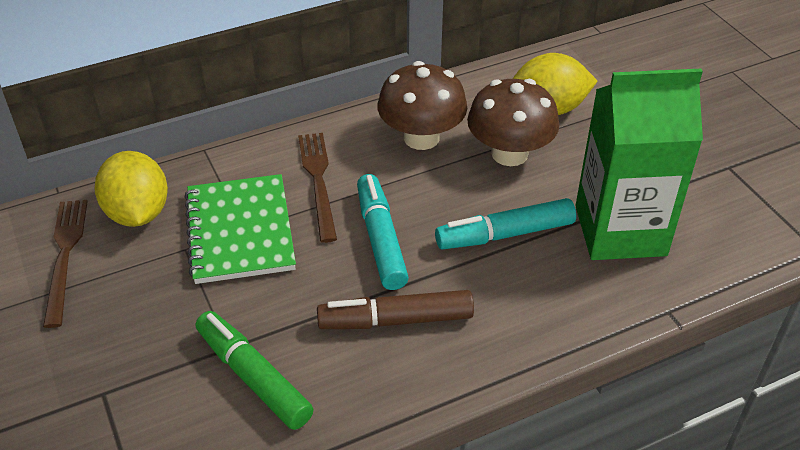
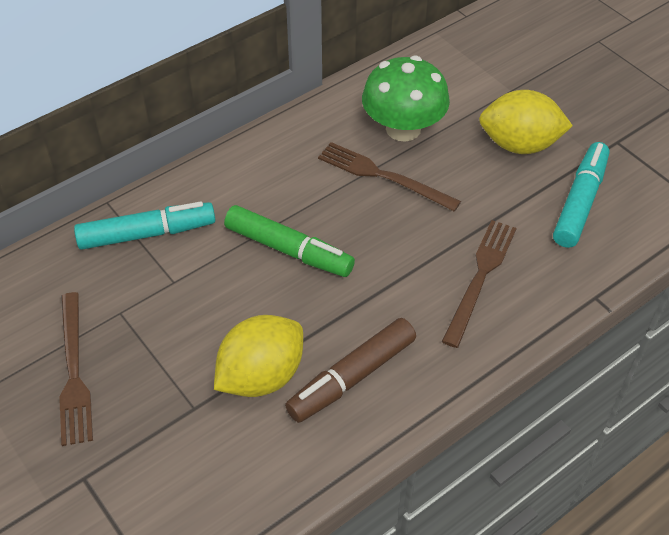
brown fork: 2 -> 3
brown mushroom: 2 -> 0
green carton: 1 -> 0
green mushroom: 0 -> 1
green notebook: 1 -> 0

